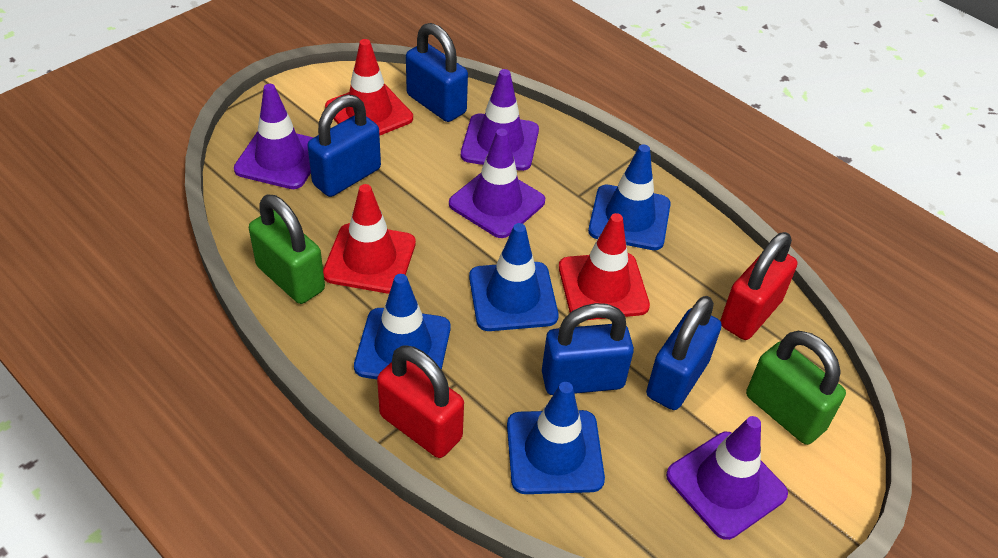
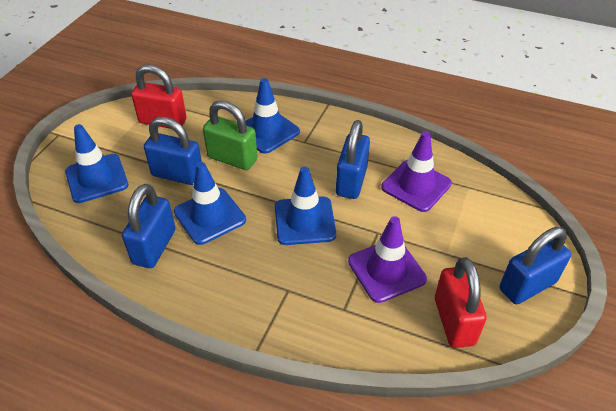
green padlock: 2 -> 1
purple traffic cone: 4 -> 2
red traffic cone: 3 -> 0

